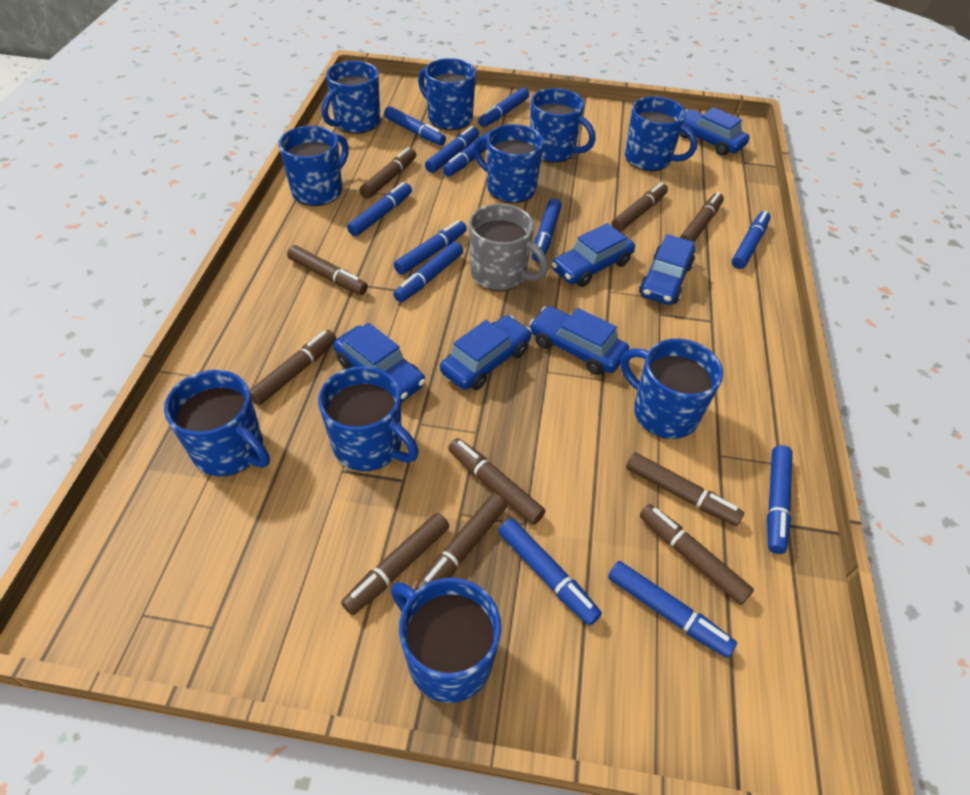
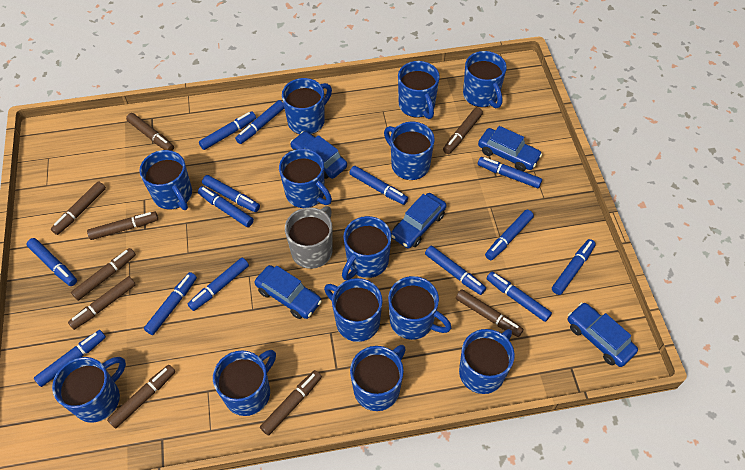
blue car: 6 -> 5
blue marker: 12 -> 14
blue mug: 10 -> 13
brown marker: 10 -> 9

